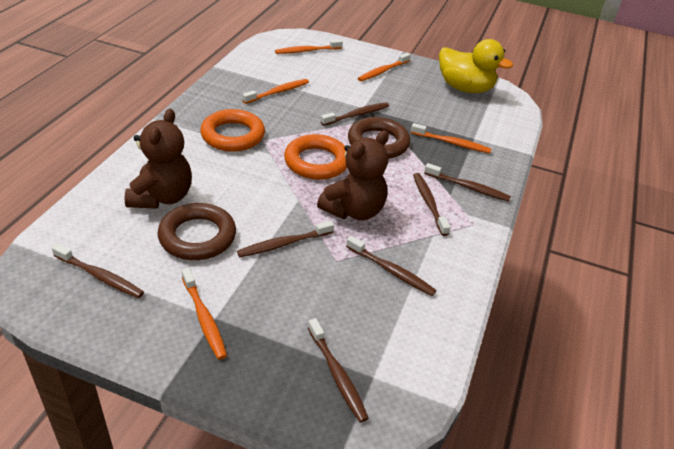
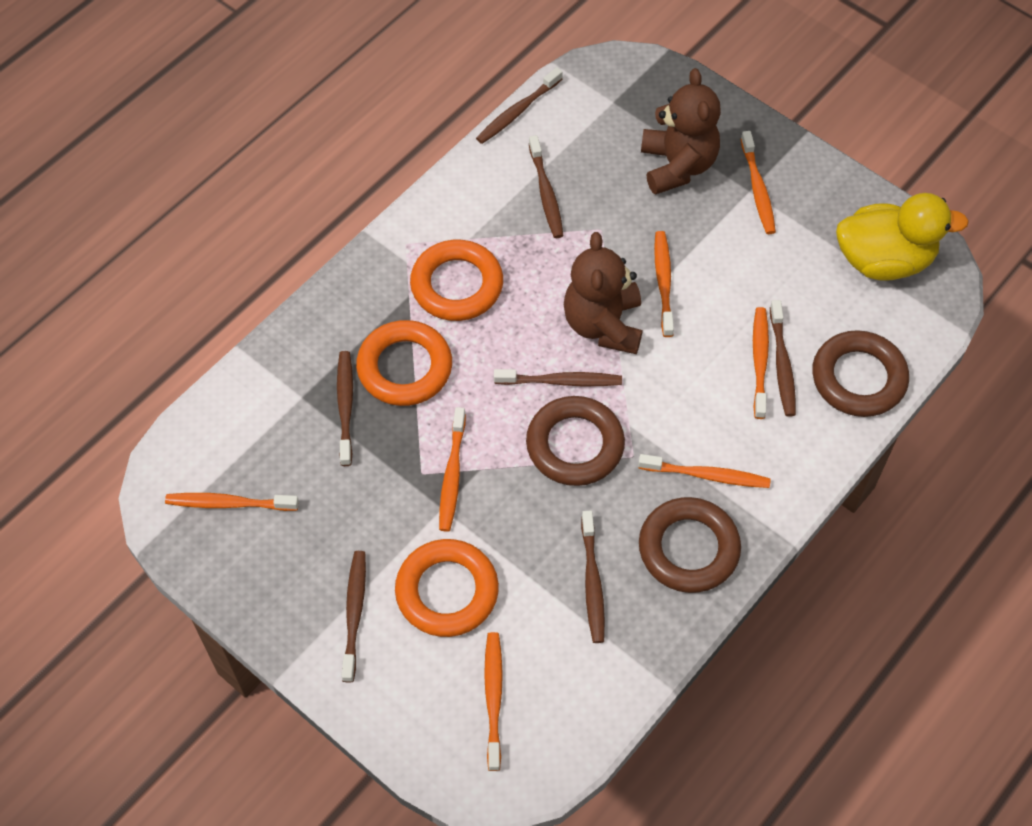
brown ring: 2 -> 3
orange ring: 2 -> 3
orange toothbrush: 5 -> 7

